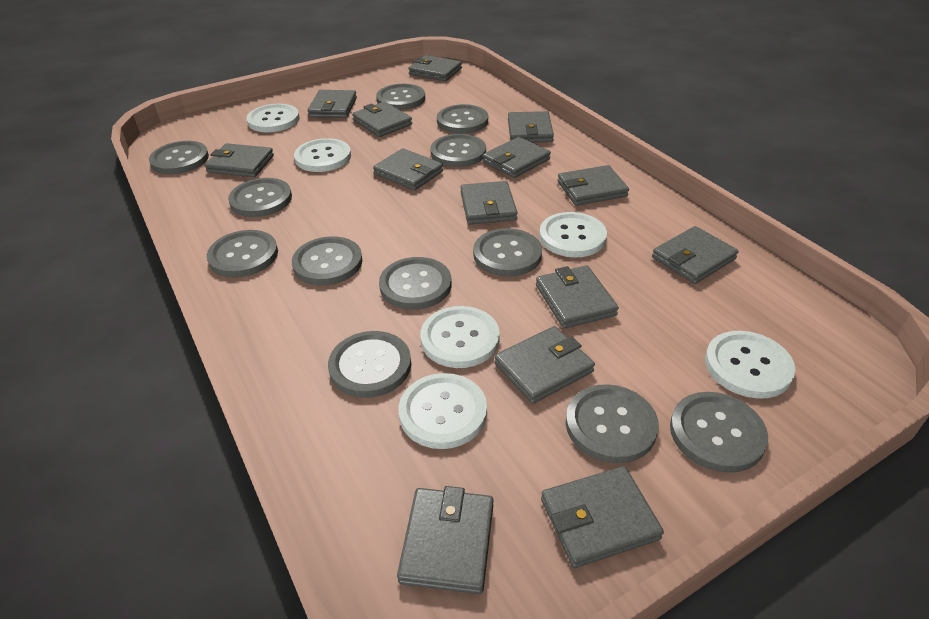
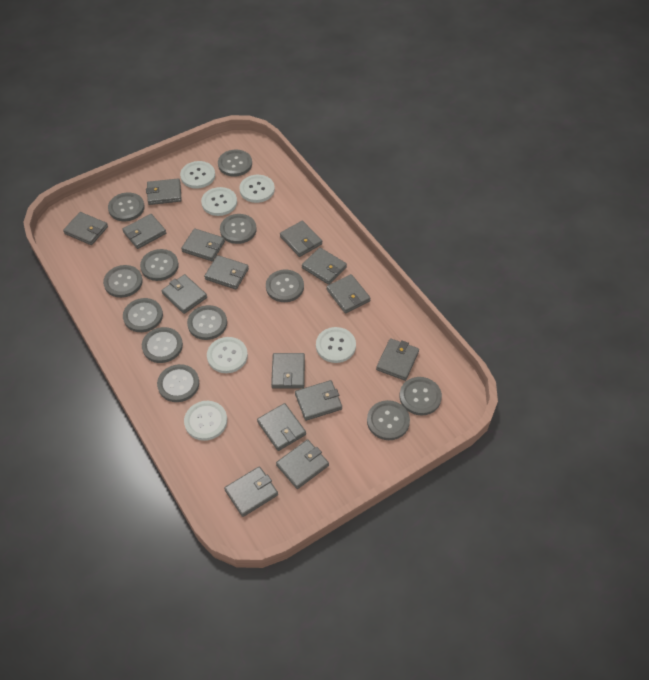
grey wallet: 14 -> 15

